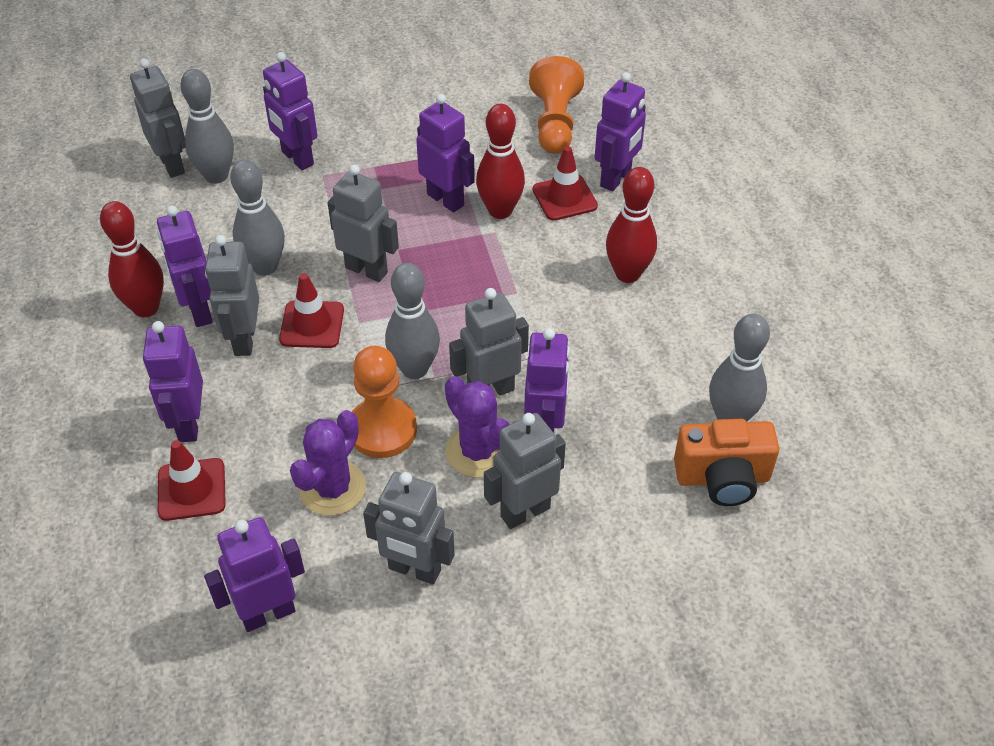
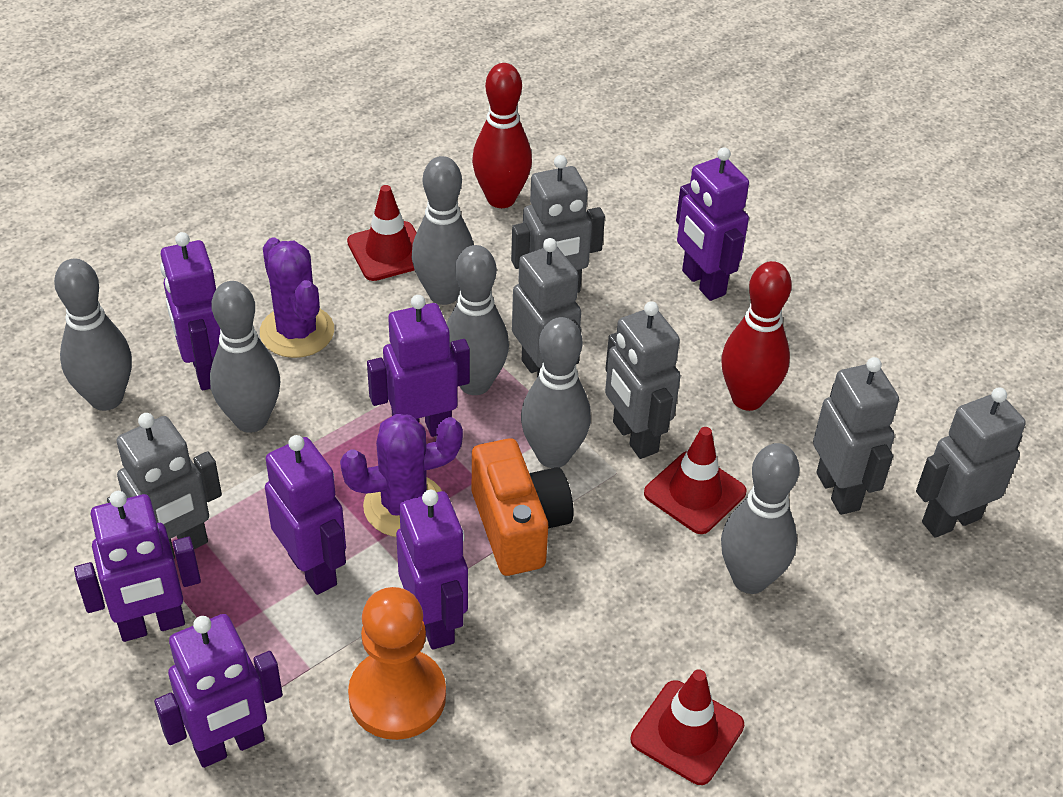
grey bowling pin: 4 -> 6
orange pawn: 2 -> 1
red bowling pin: 3 -> 2

